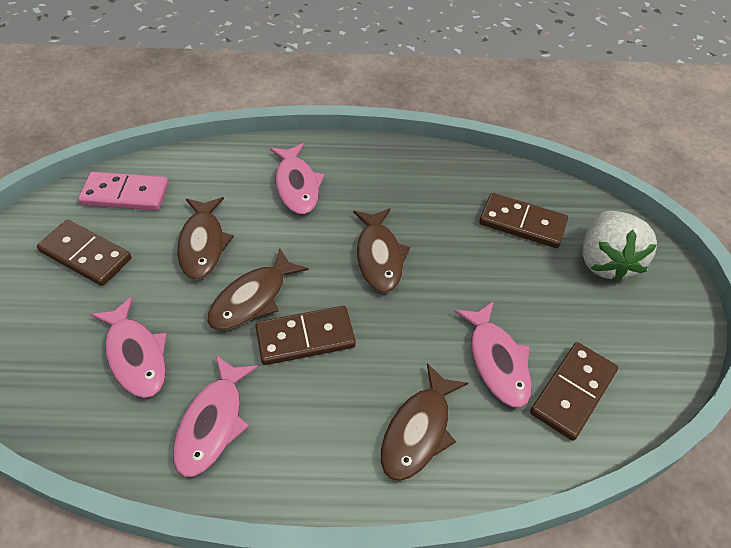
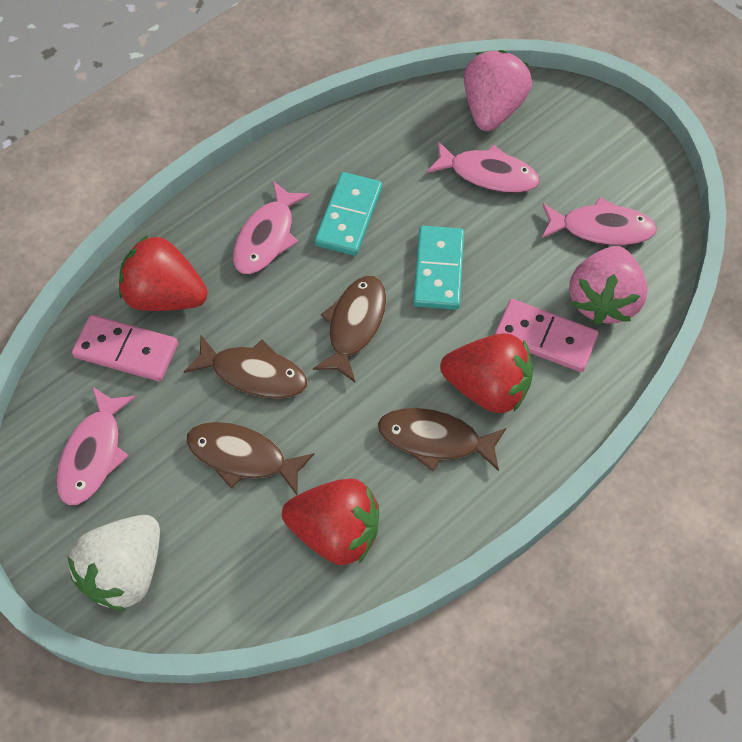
brown domino: 4 -> 0
pink domino: 1 -> 2
pink strawberry: 0 -> 2
red strawberry: 0 -> 3
turquoise domino: 0 -> 2

